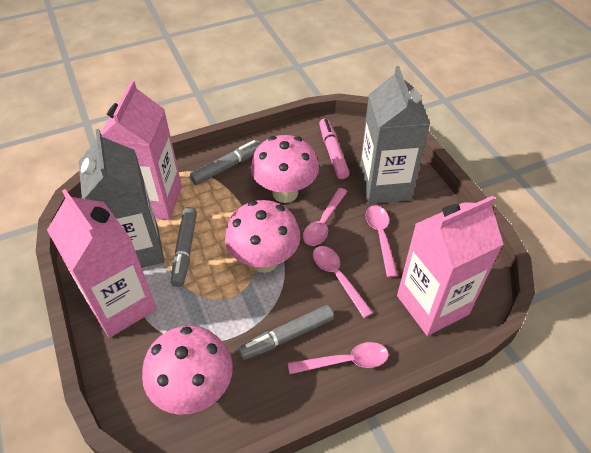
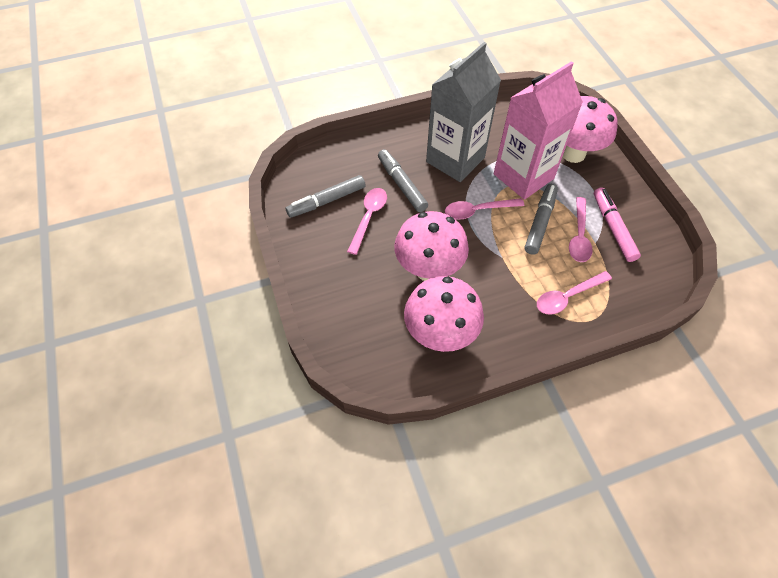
grey carton: 2 -> 1
pink carton: 3 -> 1

